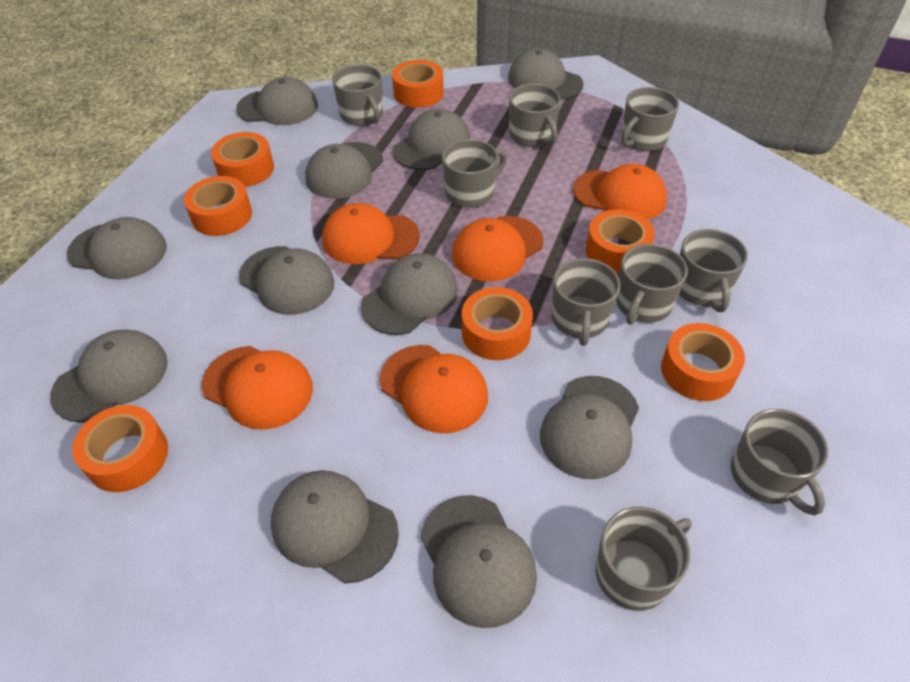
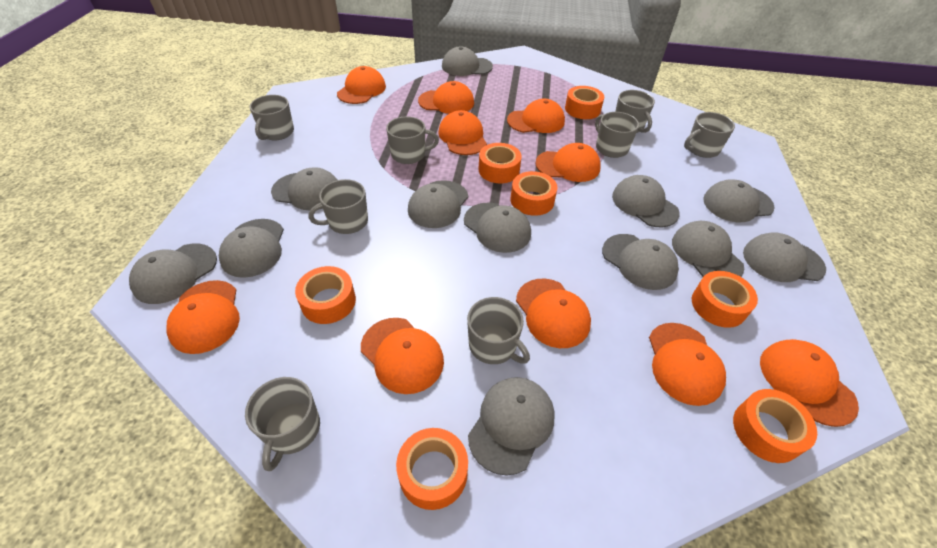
grey cap: 11 -> 12
grey mug: 9 -> 8
orange cap: 5 -> 10

